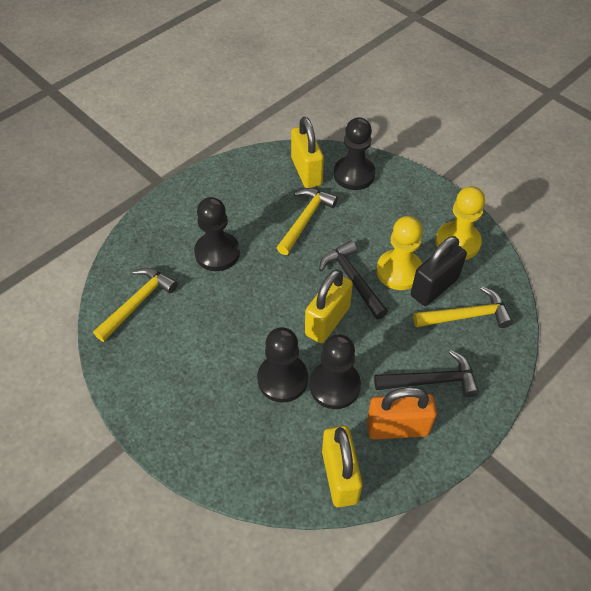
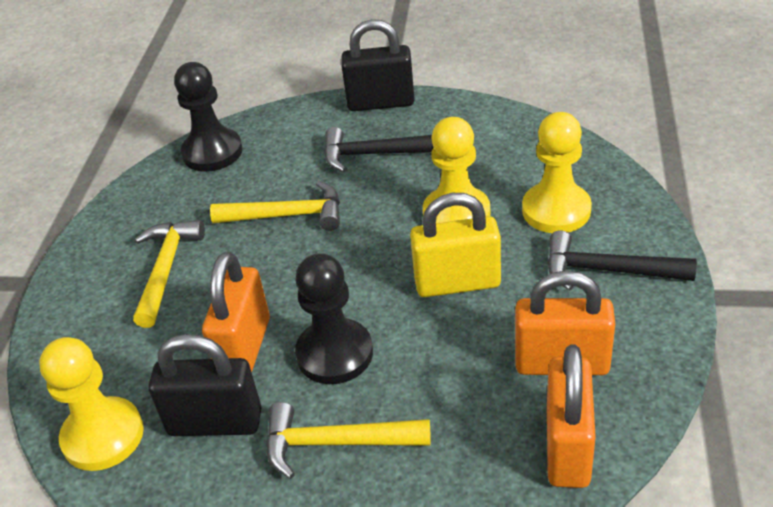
black padlock: 1 -> 2
black pawn: 4 -> 2
orange padlock: 1 -> 3
yellow padlock: 3 -> 1
yellow pawn: 2 -> 3

